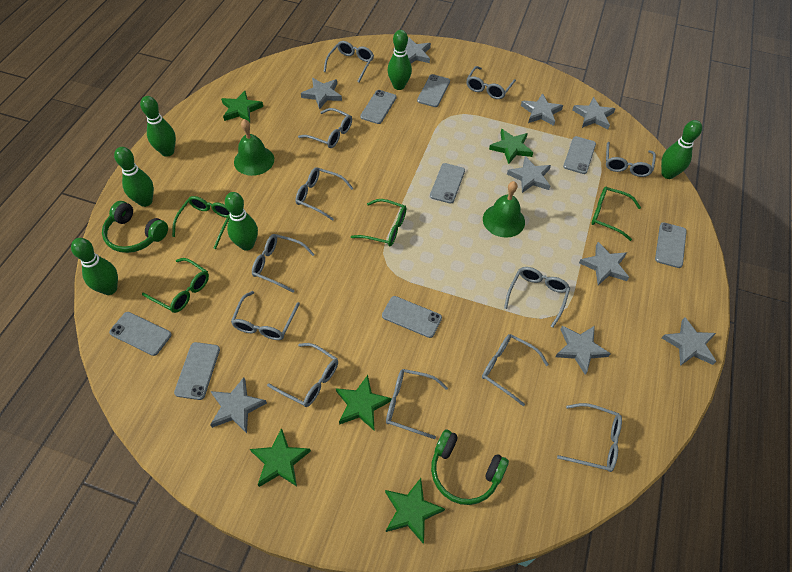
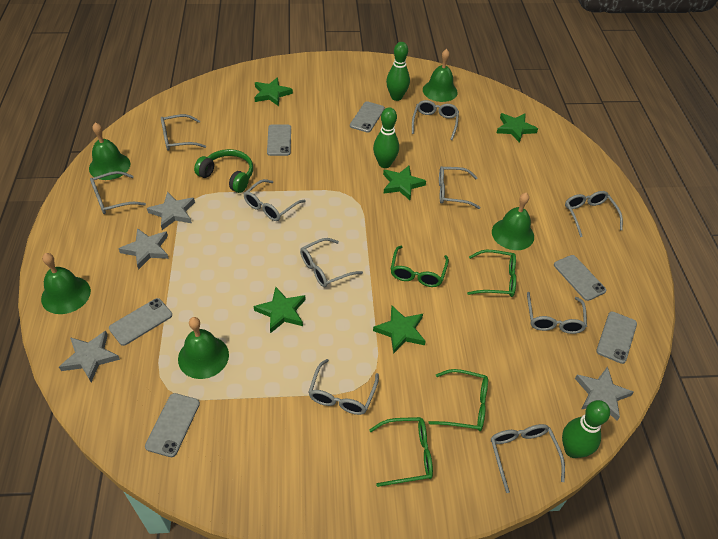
green bell: 2 -> 5
green bowling pin: 6 -> 3
green headphones: 2 -> 1
grey glasses: 12 -> 10
grey phone: 8 -> 6
grey star: 9 -> 4

